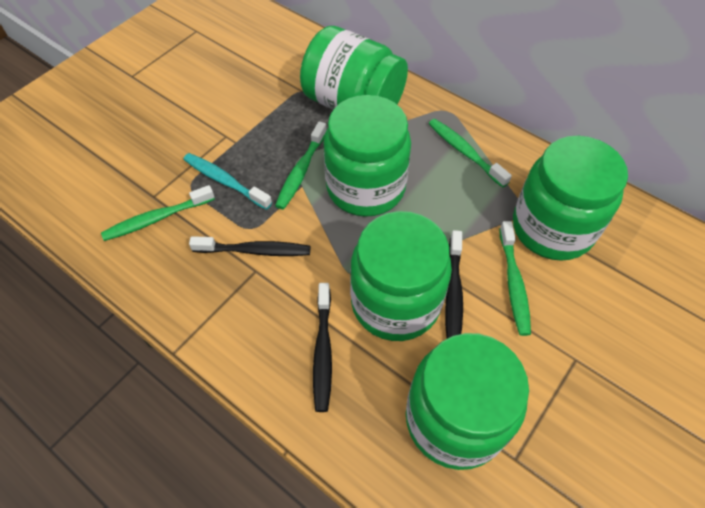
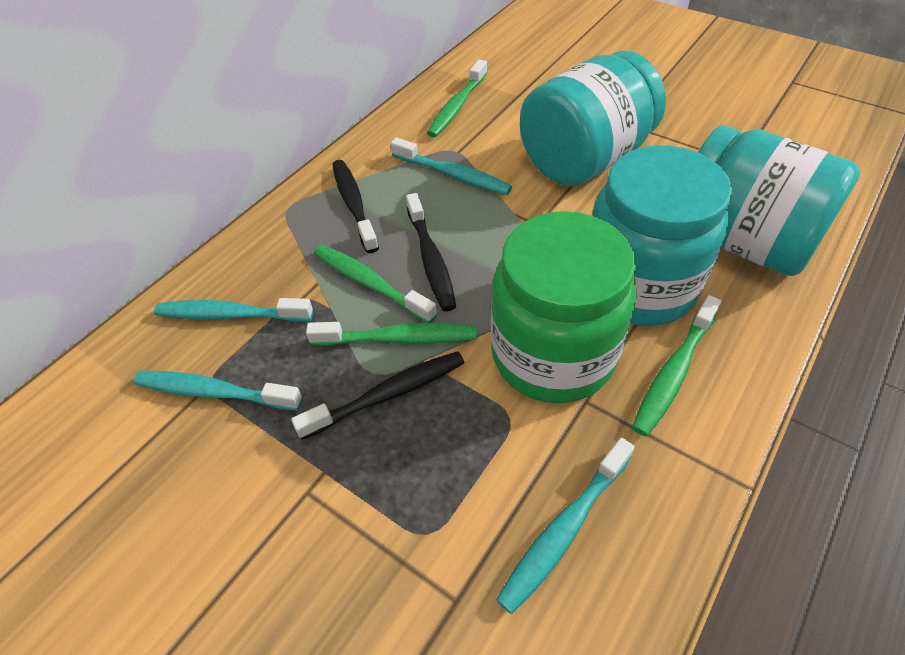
green jar: 5 -> 1
turquoise jar: 0 -> 3
turquoise toothbrush: 1 -> 4

